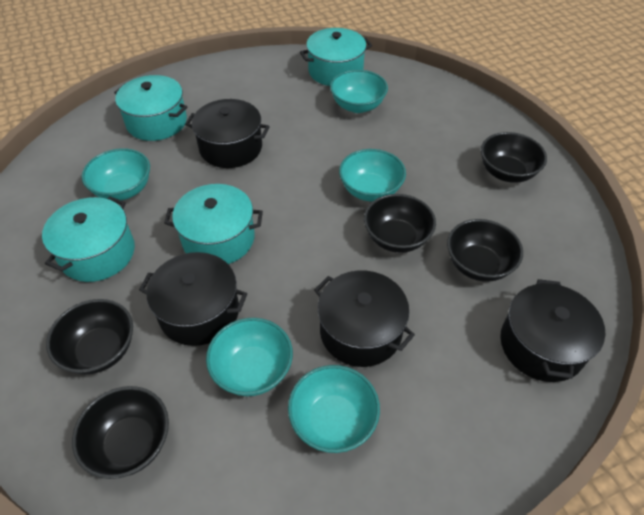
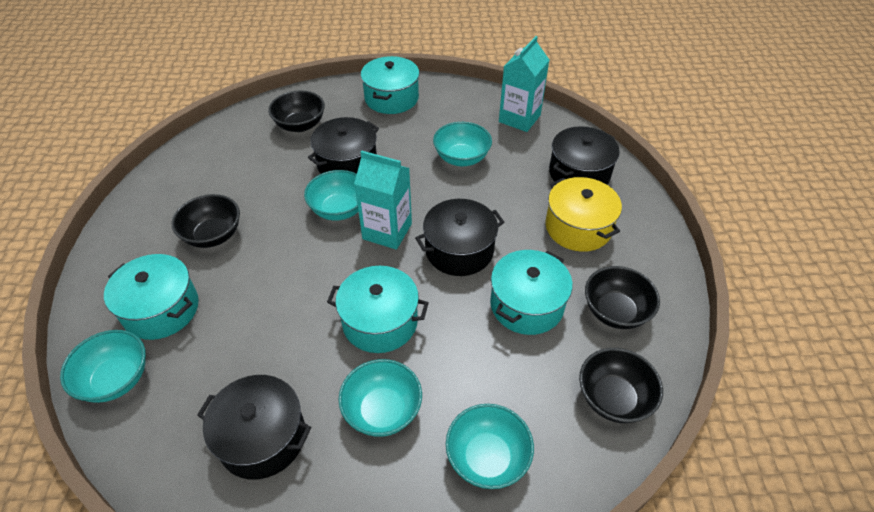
black bowl: 5 -> 4
turquoise carton: 0 -> 2
yellow pot: 0 -> 1

